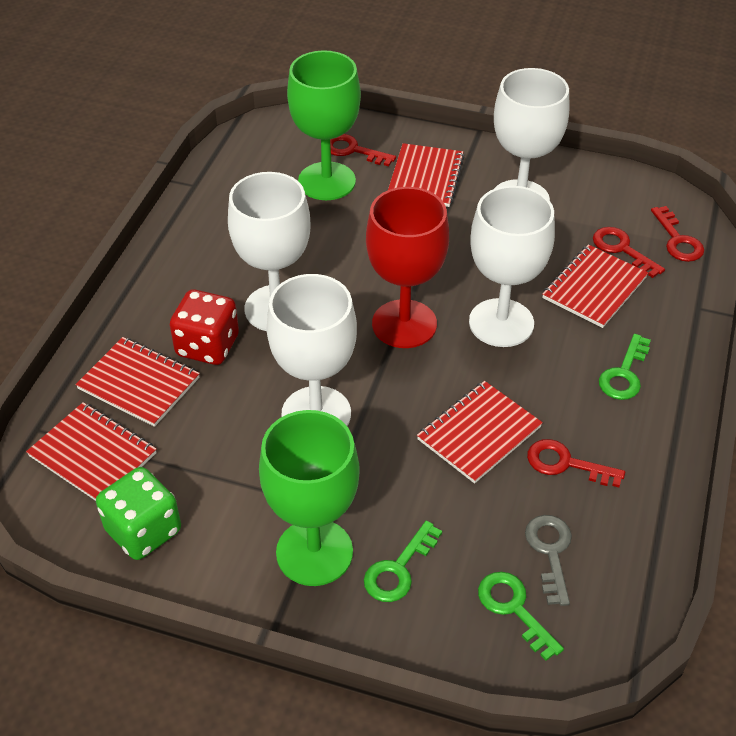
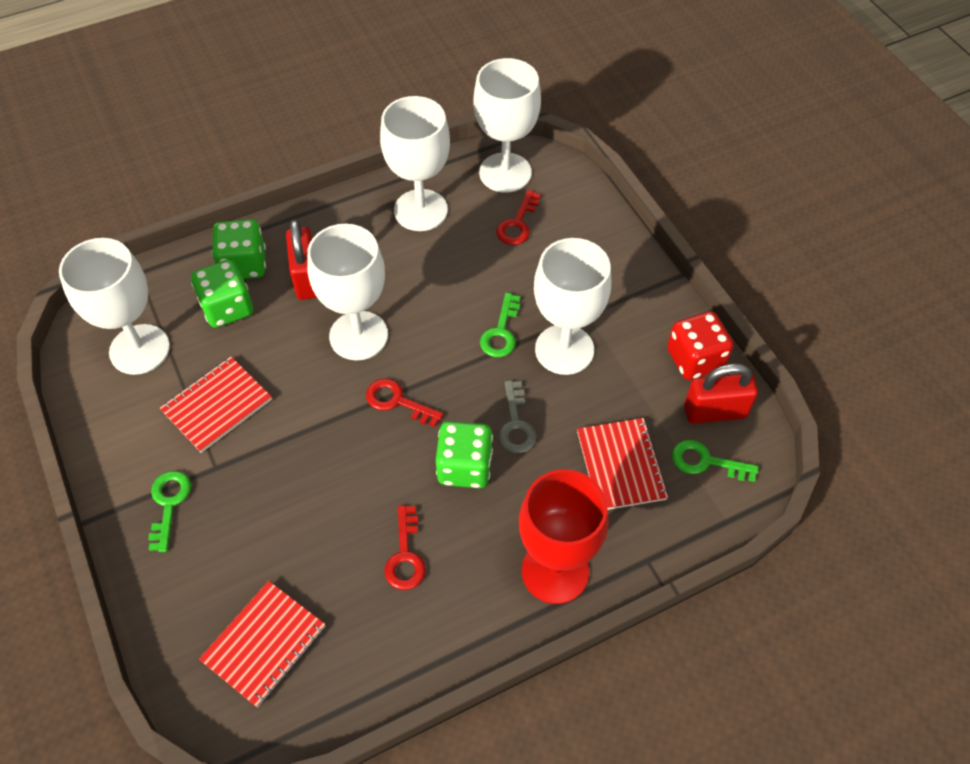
green dice: 1 -> 3
green goblet: 2 -> 0
red key: 4 -> 3
red notebook: 5 -> 3
red padlock: 0 -> 2
white goblet: 4 -> 5

